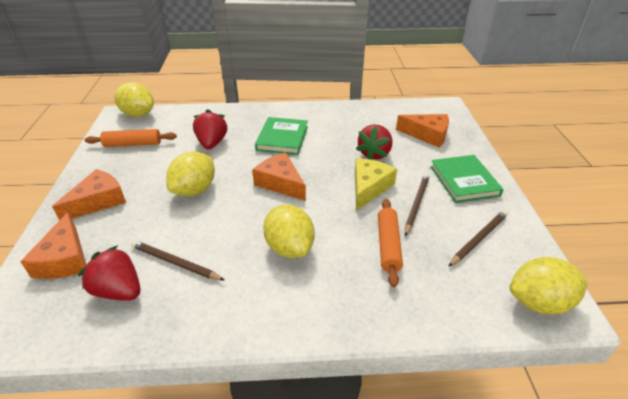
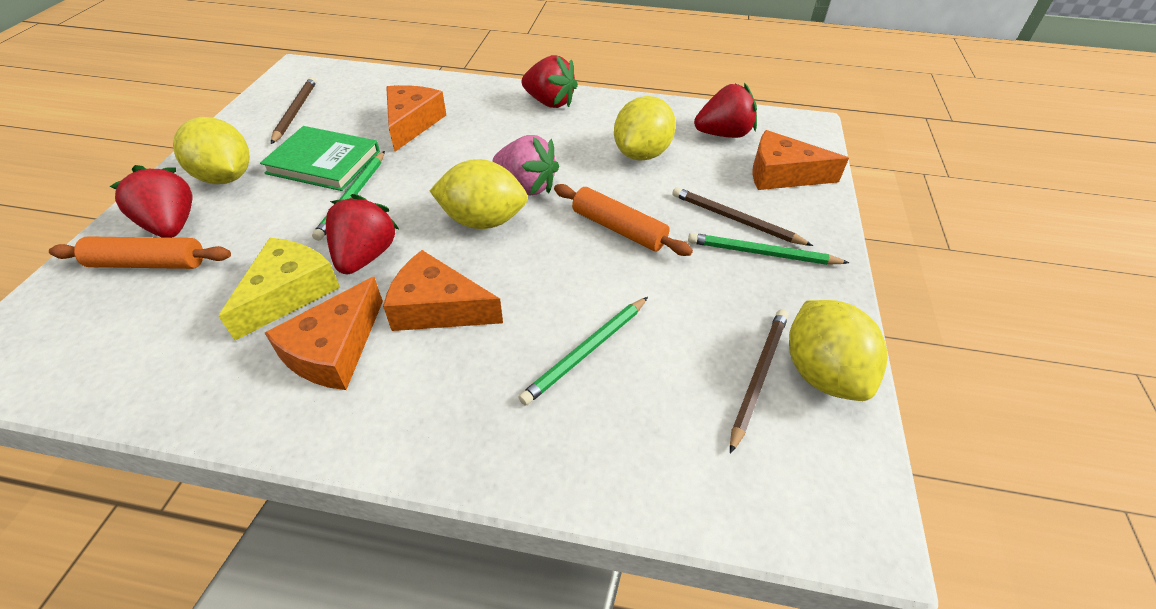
green book: 2 -> 1
green pencil: 0 -> 3
pink strawberry: 0 -> 1
red strawberry: 3 -> 4

